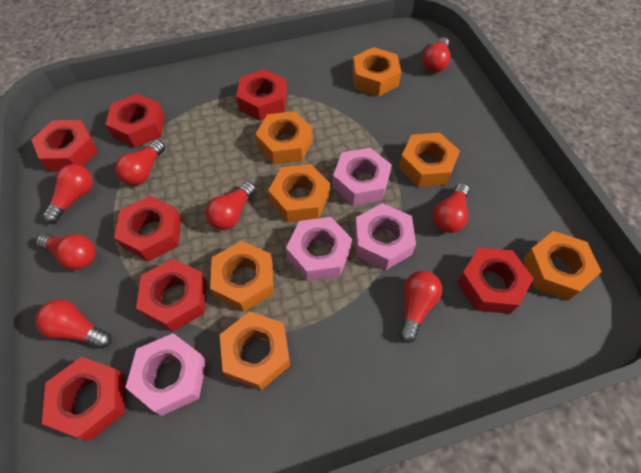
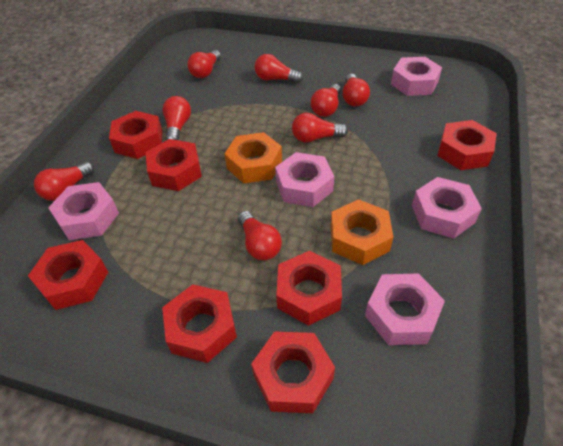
orange nut: 7 -> 2
pink nut: 4 -> 5

